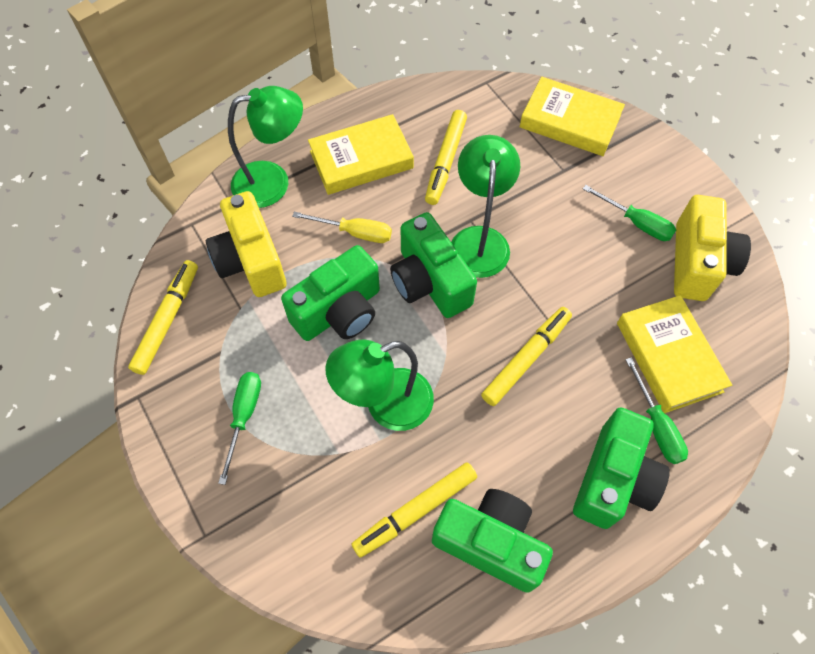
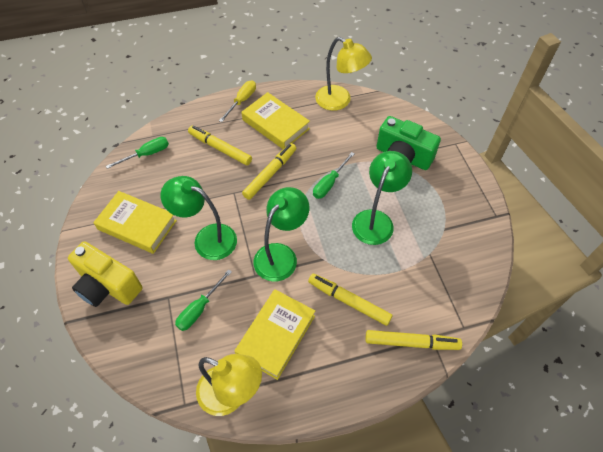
green camera: 4 -> 1
yellow camera: 2 -> 1
yellow lamp: 0 -> 2

